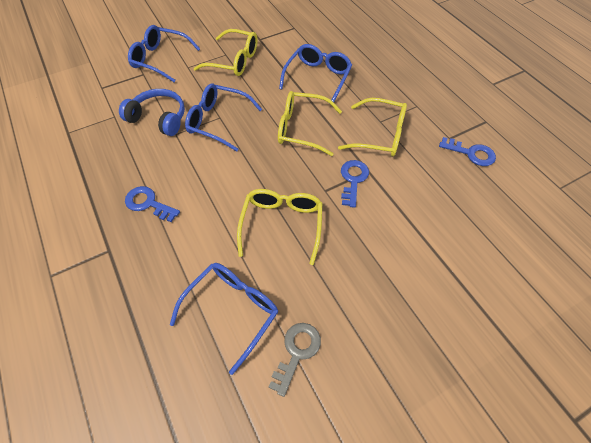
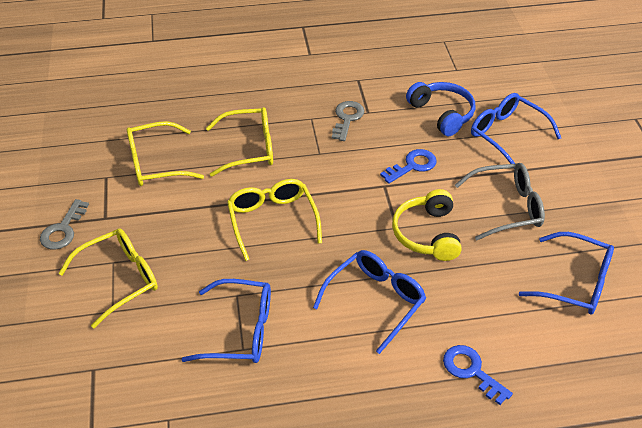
blue key: 3 -> 2
grey glasses: 0 -> 1
grey key: 1 -> 2
yellow headphones: 0 -> 1

